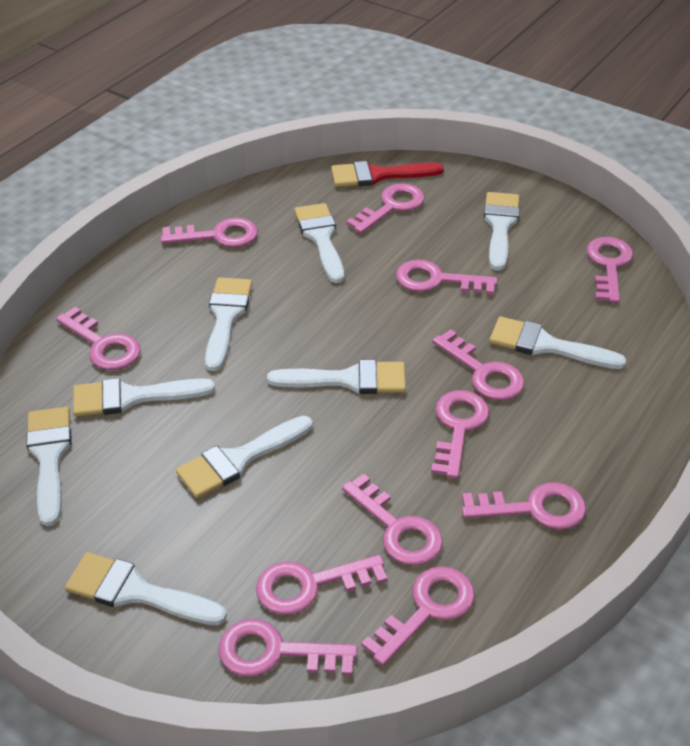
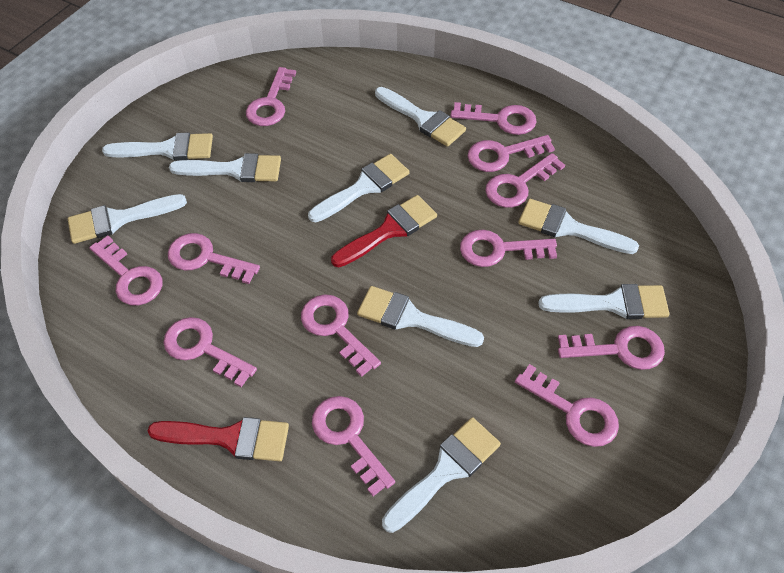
red brush: 1 -> 2

